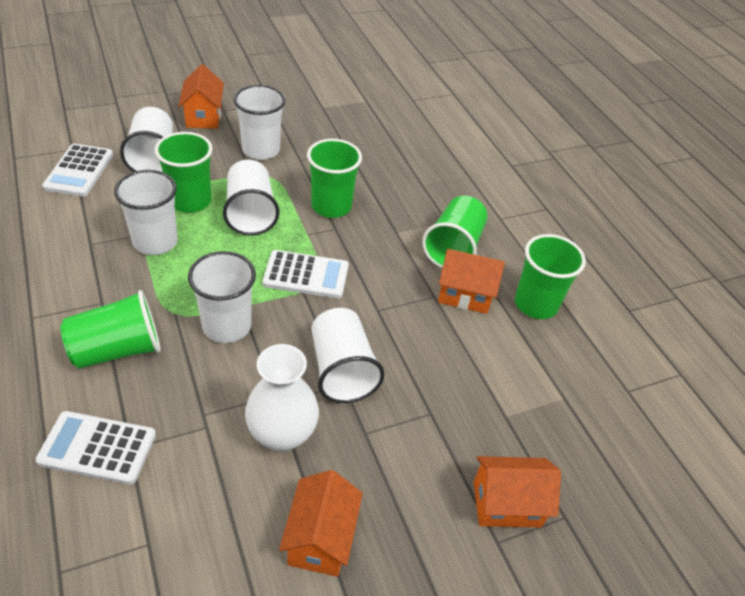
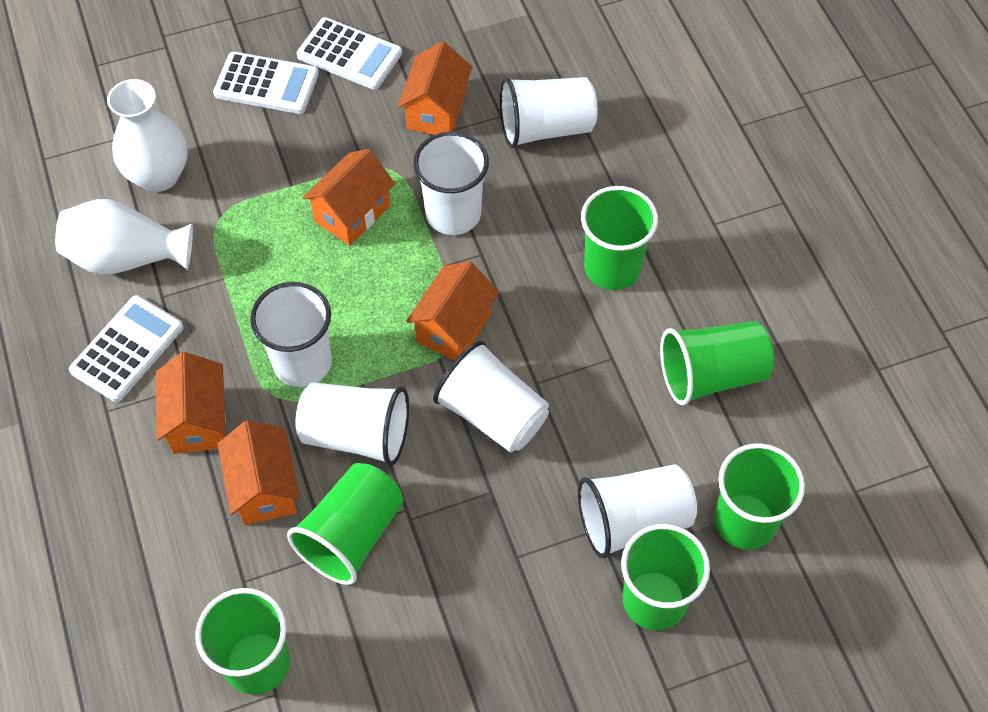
green cup: 5 -> 6
orange house: 4 -> 5
white vase: 1 -> 2

